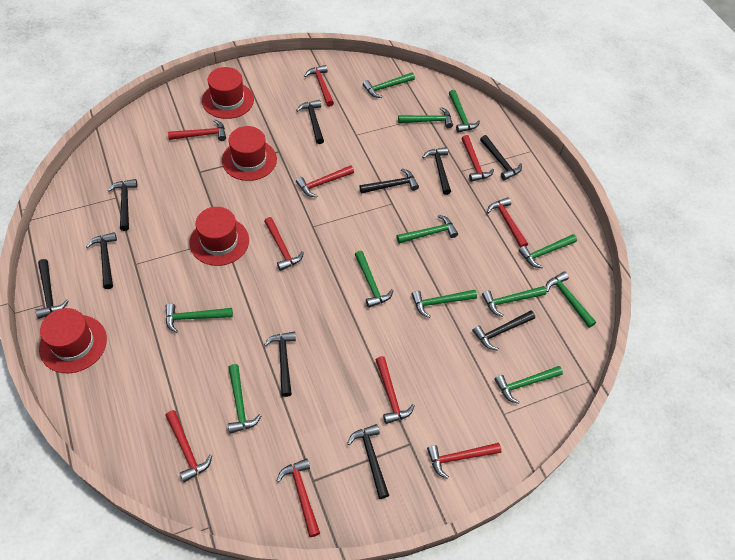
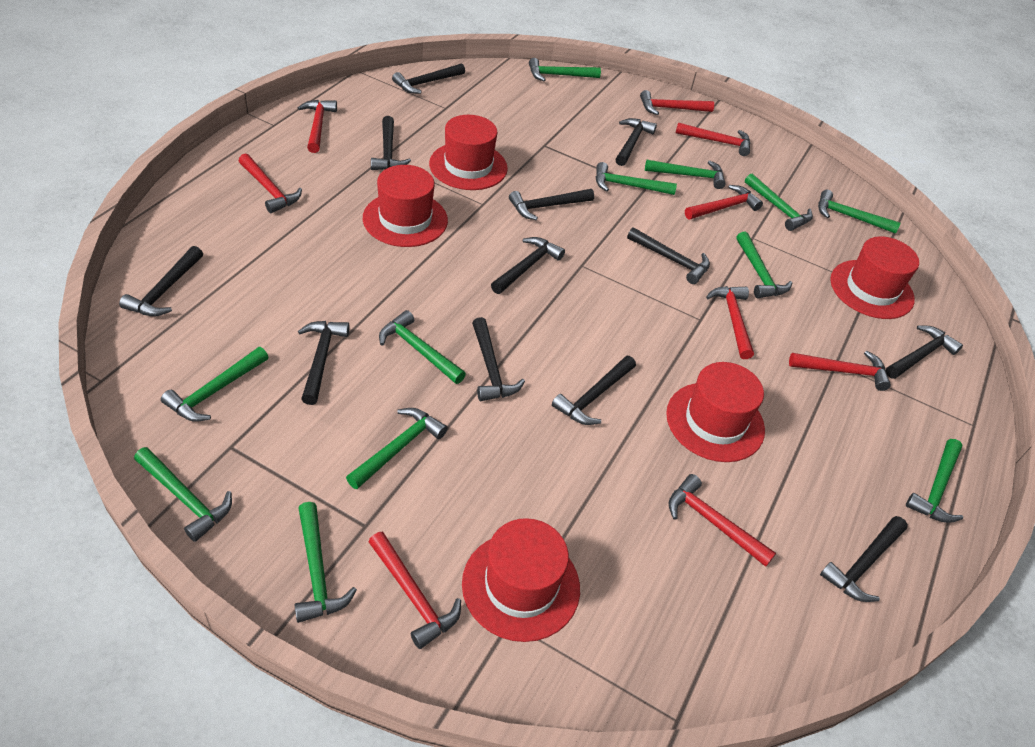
black hammer: 10 -> 12
red hammer: 10 -> 9
red hat: 4 -> 5

